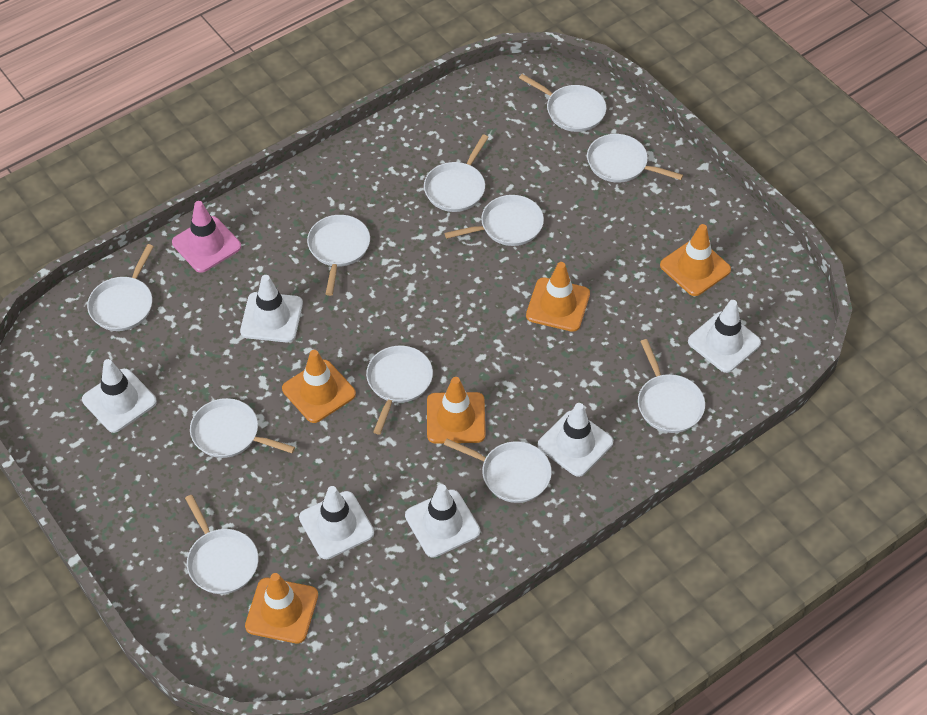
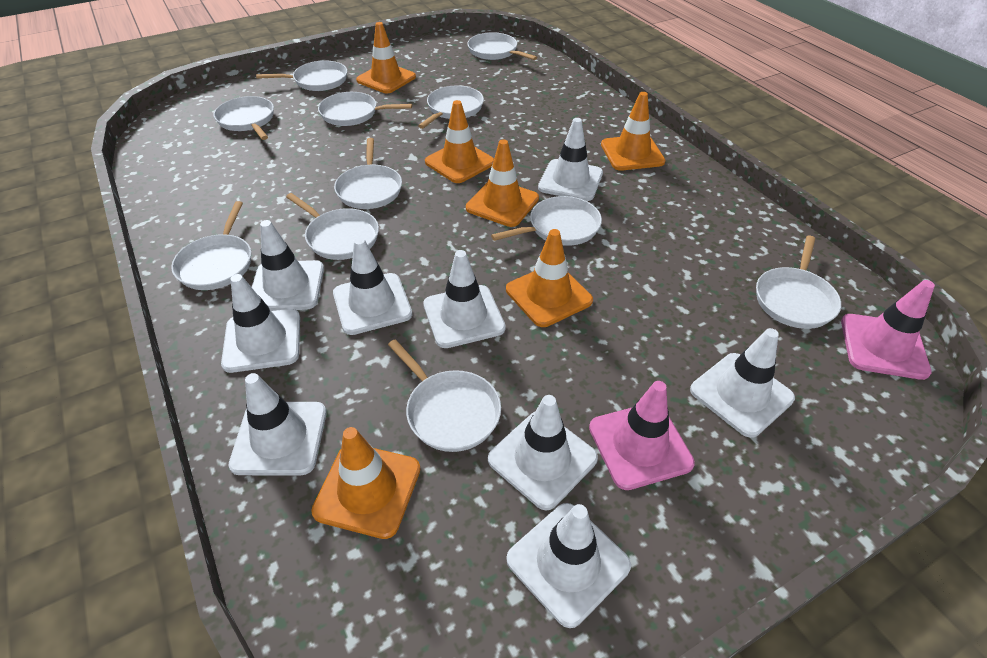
orange traffic cone: 5 -> 6
pink traffic cone: 1 -> 2
white traffic cone: 6 -> 9

